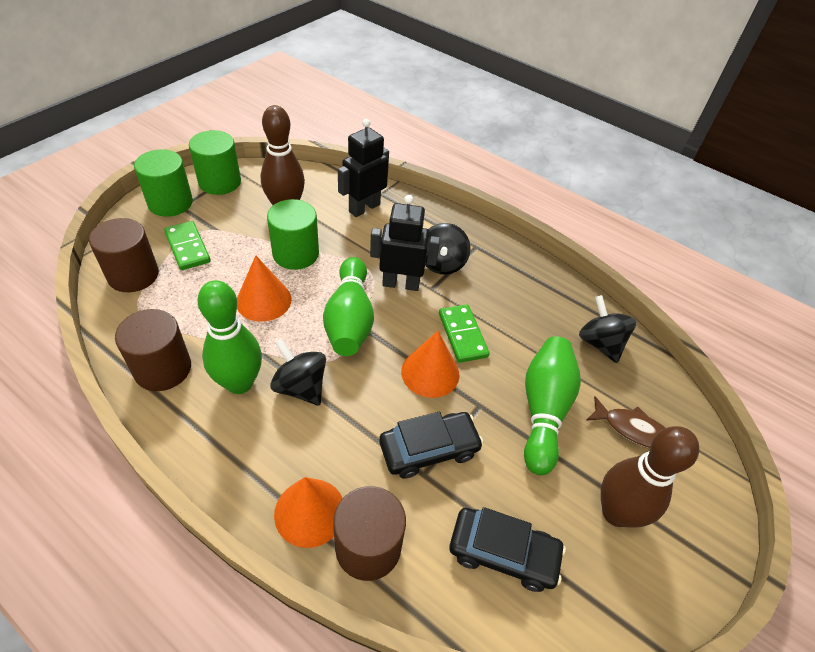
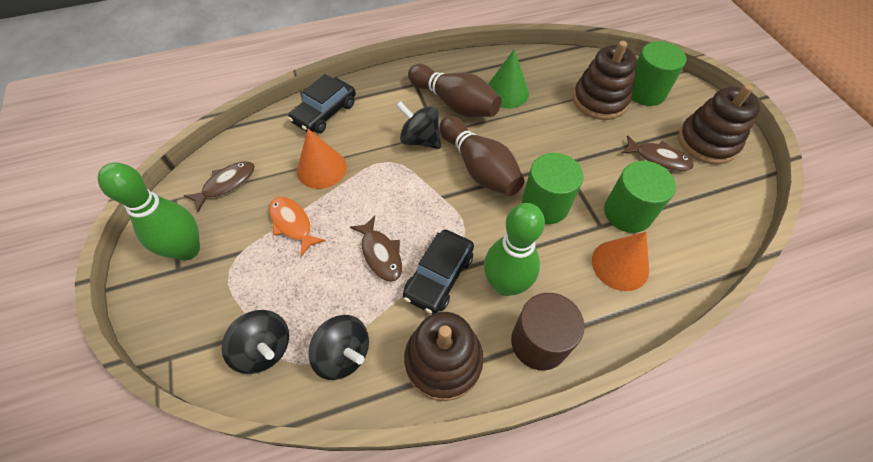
black robot: 2 -> 0
brown cylinder: 3 -> 1
brown fish: 1 -> 3
brown stacking toy: 0 -> 3
green bowling pin: 3 -> 2
green cone: 0 -> 1
green domino: 2 -> 0
orange cone: 3 -> 2
orange fish: 0 -> 1

